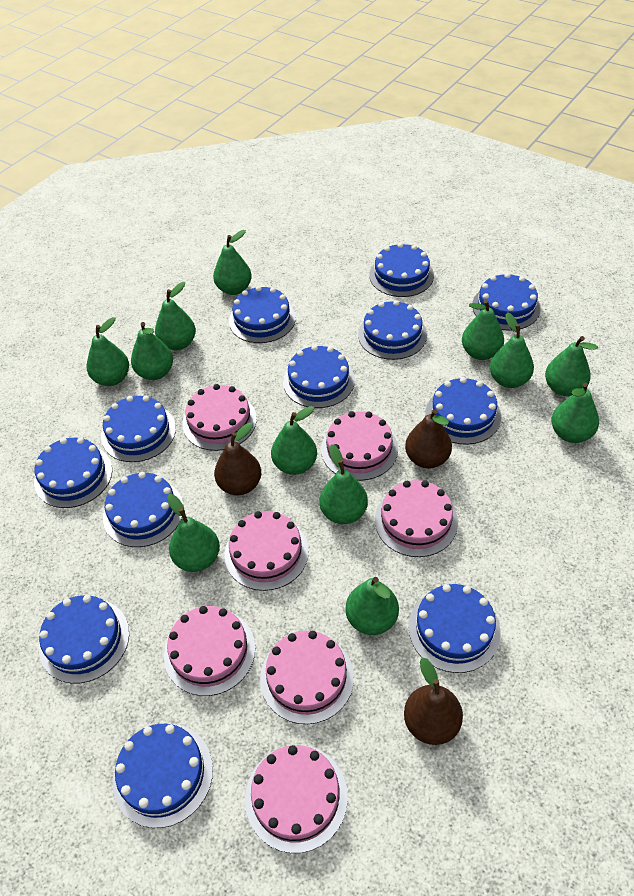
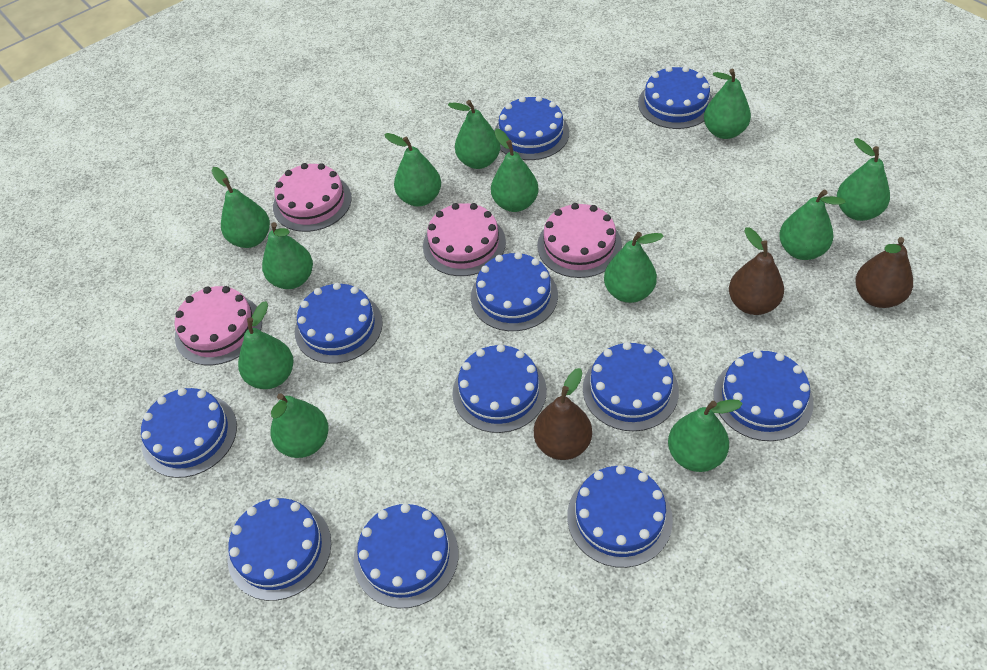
blue cake: 12 -> 11
pink cake: 7 -> 4

